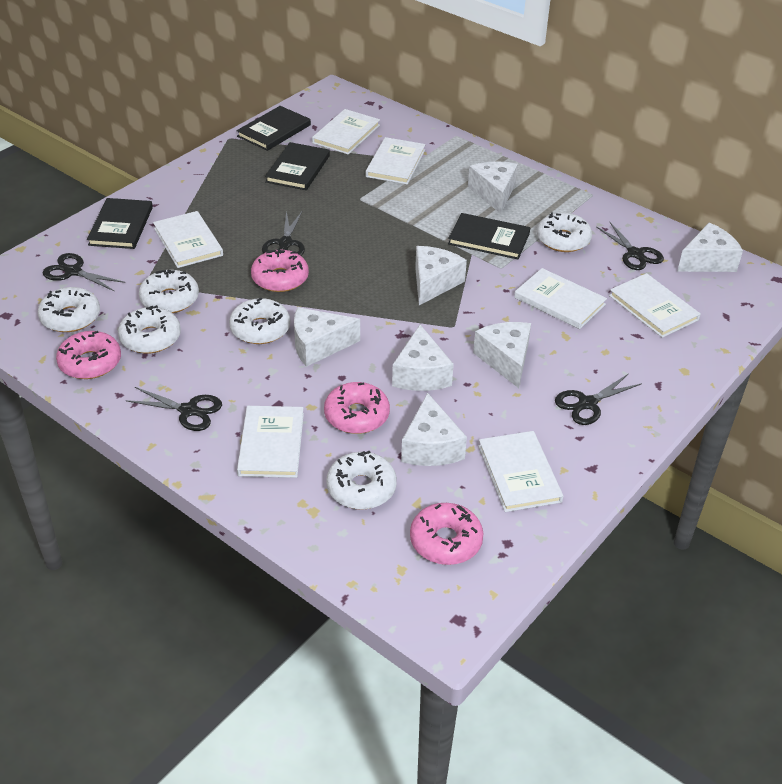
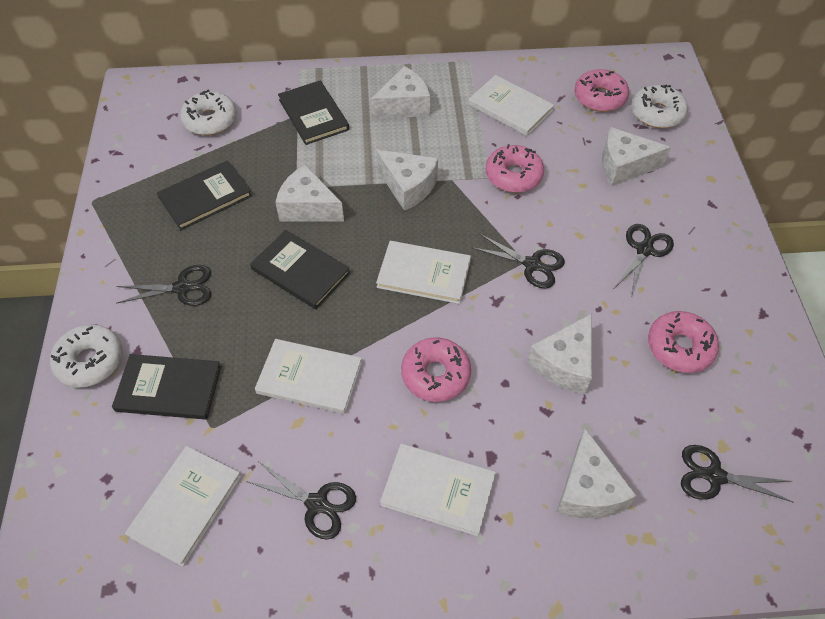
white book: 7 -> 5
white cheese: 7 -> 6
white donut: 6 -> 3

